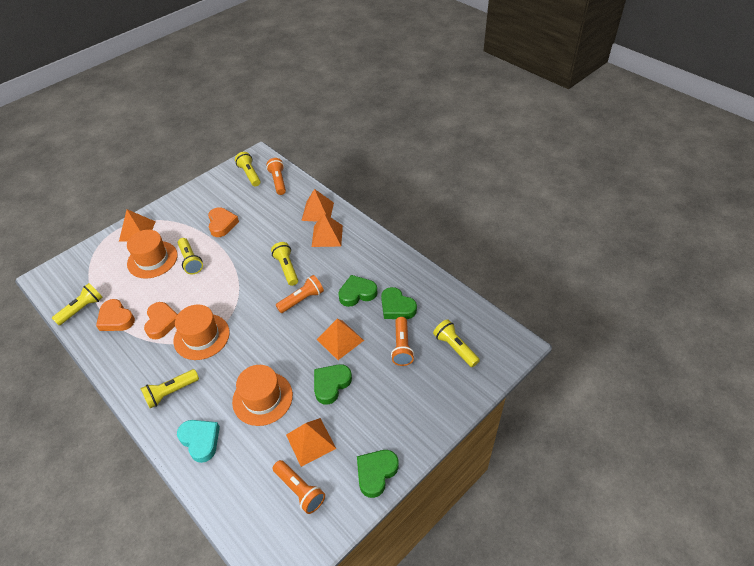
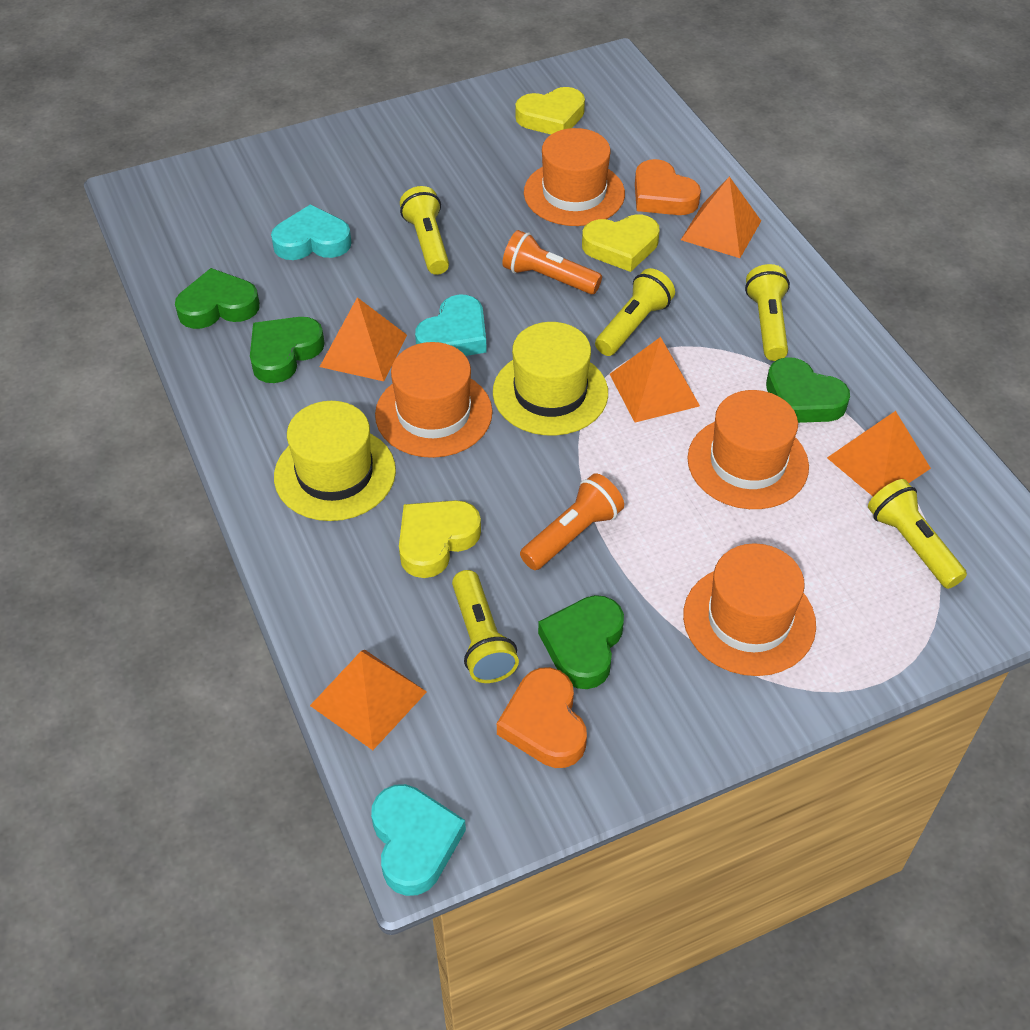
orange flashlight: 4 -> 2
orange hat: 3 -> 4
orange heart: 3 -> 2
turquoise heart: 1 -> 3
yellow flashlight: 6 -> 5
yellow hat: 0 -> 2
yellow heart: 0 -> 3

